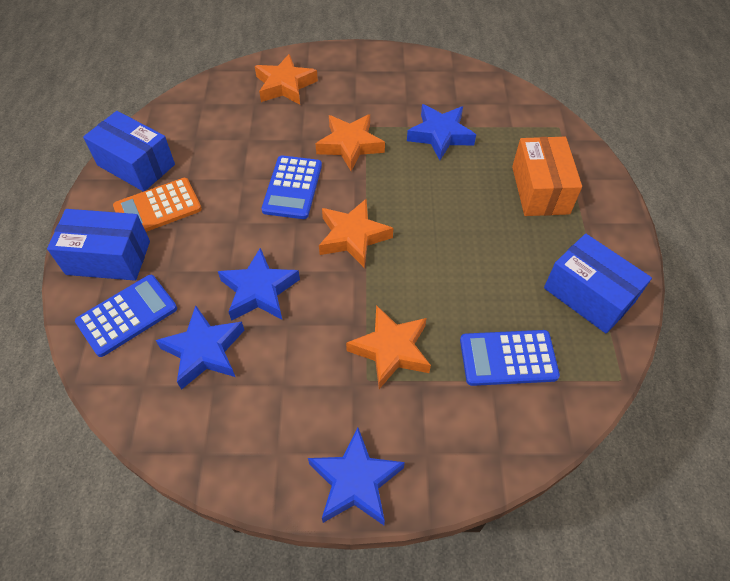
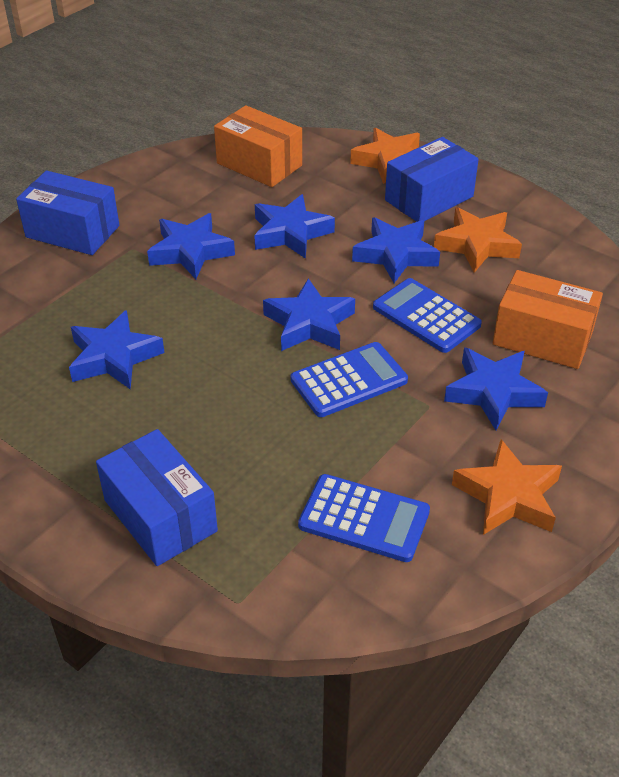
blue star: 4 -> 6
orange box: 1 -> 2
orange calculator: 1 -> 0
orange star: 4 -> 3

